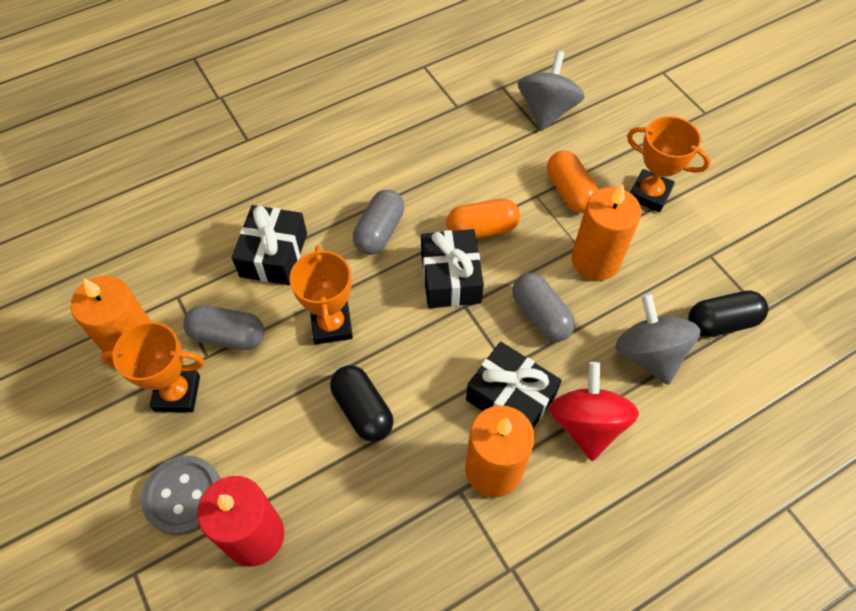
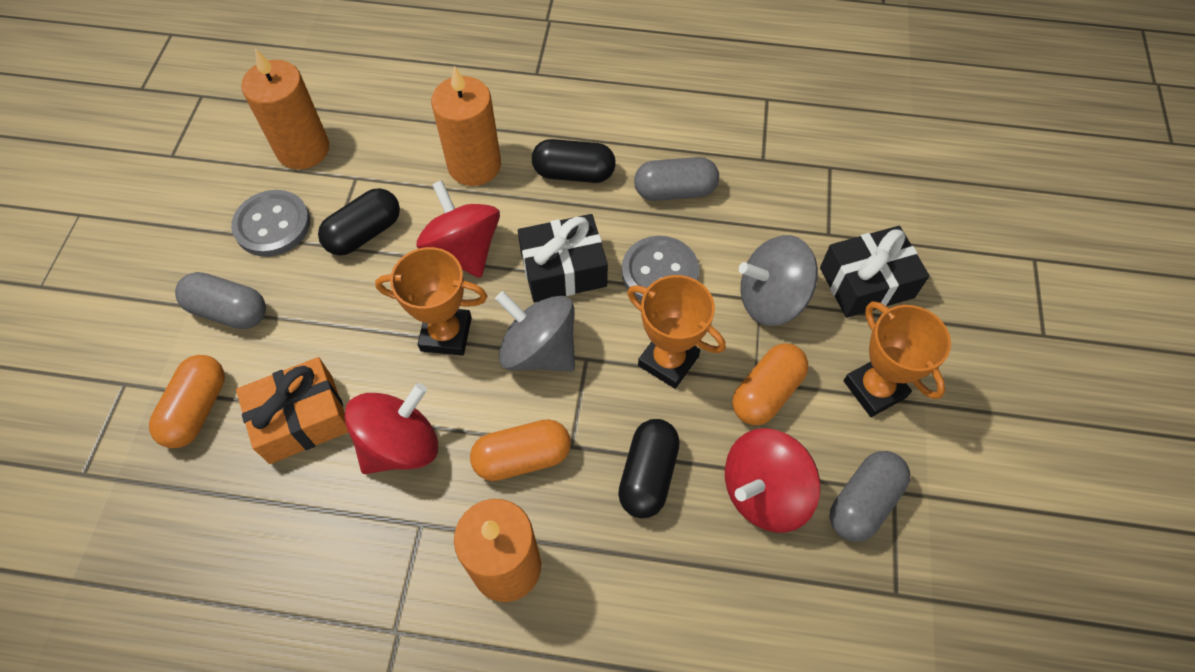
black capsule: 2 -> 3
black gift: 3 -> 2
grey button: 1 -> 2
orange capsule: 2 -> 3
orange gift: 0 -> 1
red candle: 1 -> 0
red spinning top: 1 -> 3

